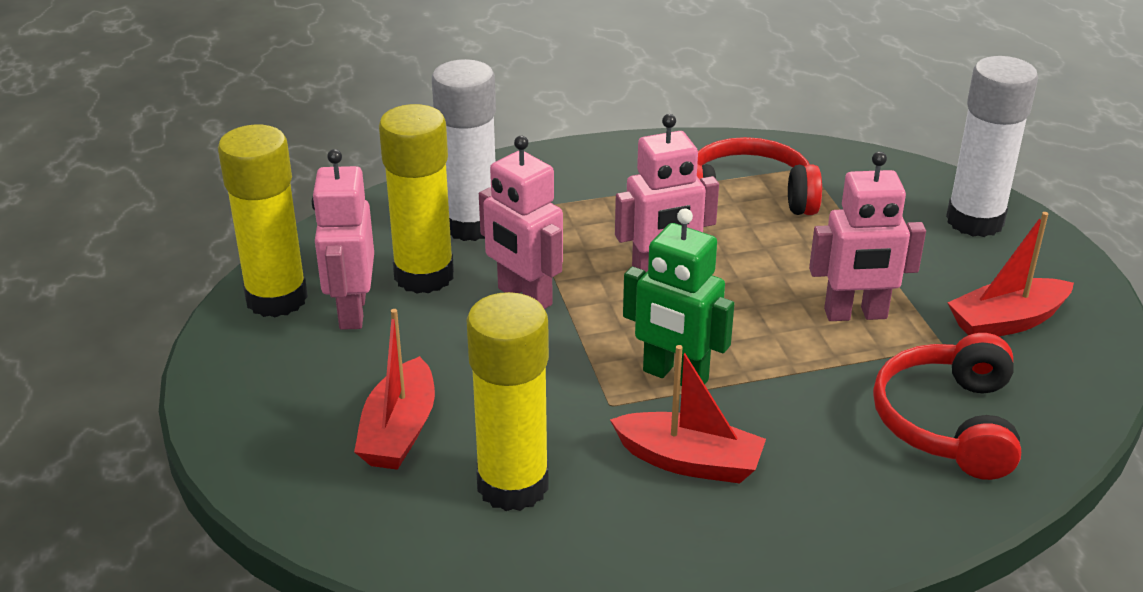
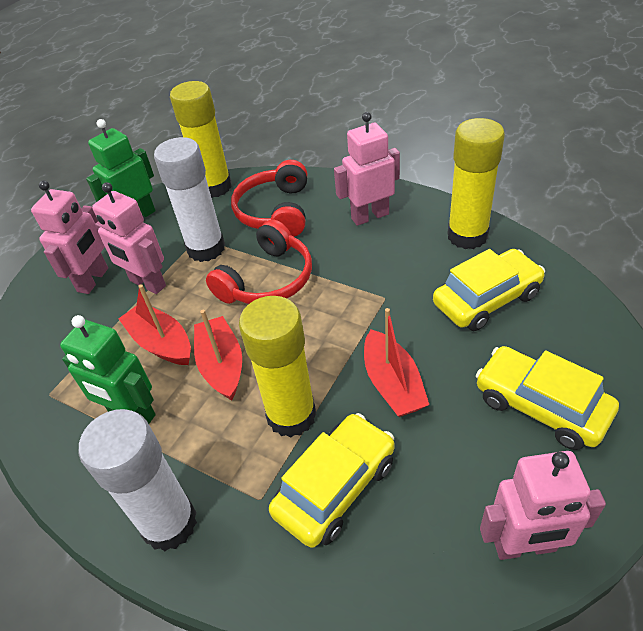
green robot: 1 -> 2
yellow car: 0 -> 3

